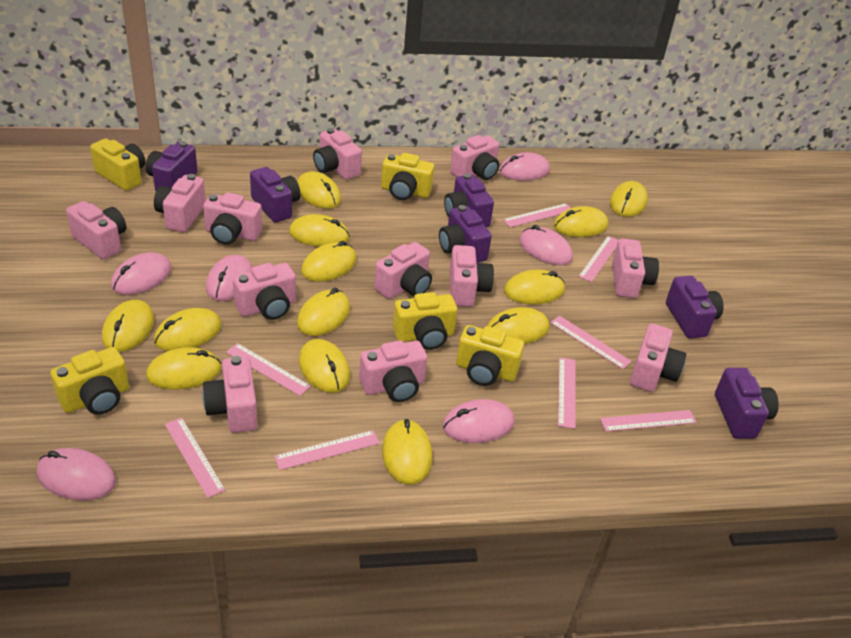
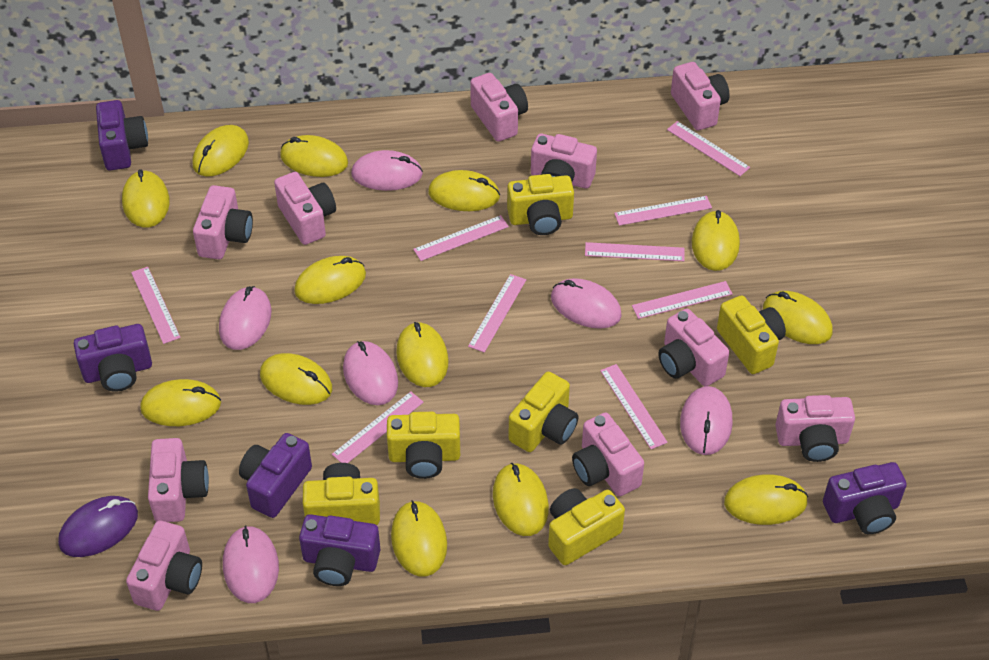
pink camera: 12 -> 10
pink ruler: 8 -> 9
purple camera: 6 -> 5
purple mouse: 0 -> 1
yellow camera: 5 -> 6

